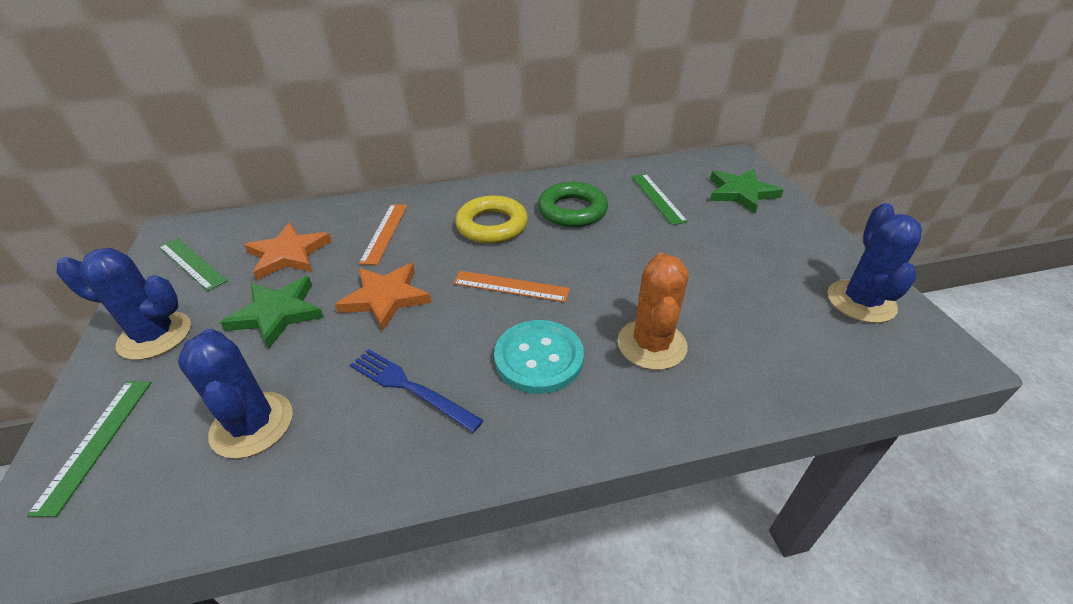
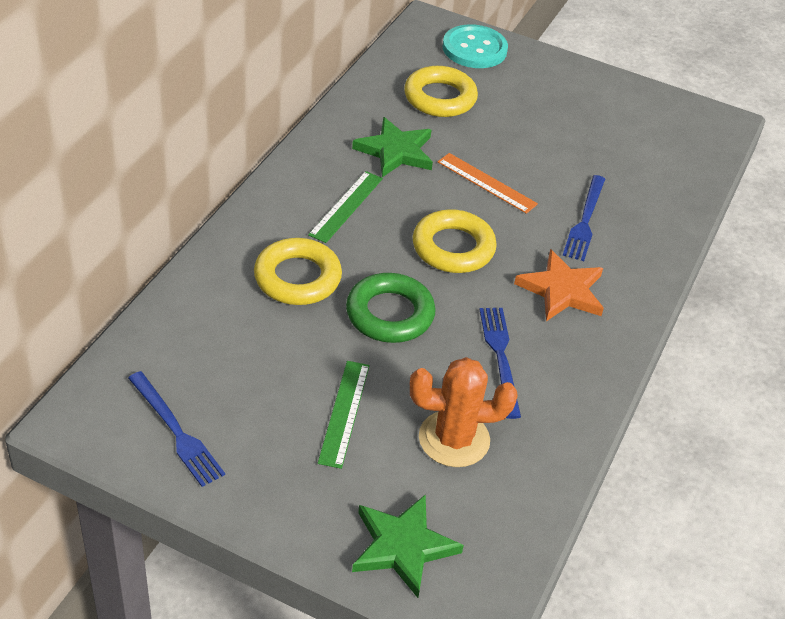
blue cactus: 3 -> 0
blue fork: 1 -> 3
green ruler: 3 -> 2
orange ruler: 2 -> 1
orange star: 2 -> 1
yellow ring: 1 -> 3

